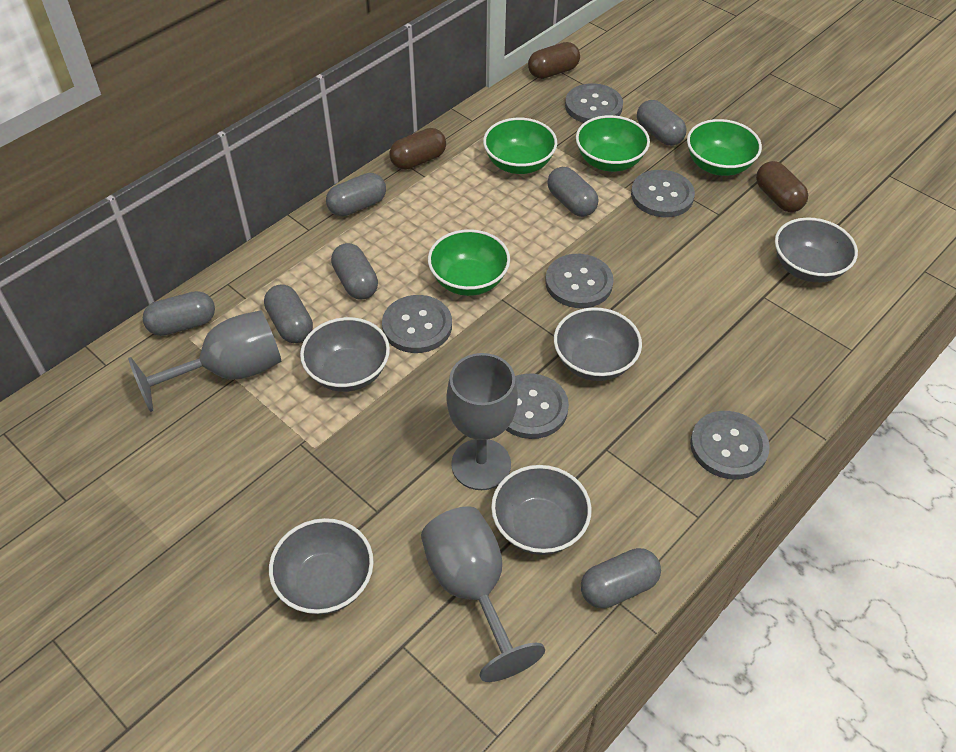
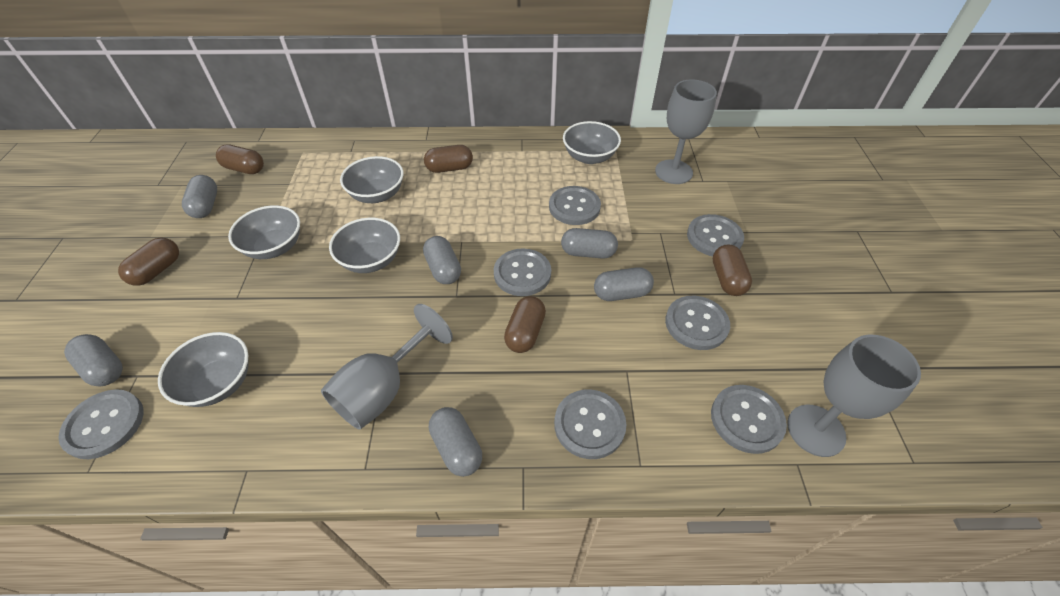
brown capsule: 3 -> 5
green bowl: 4 -> 0
grey button: 6 -> 7
grey capsule: 7 -> 6

